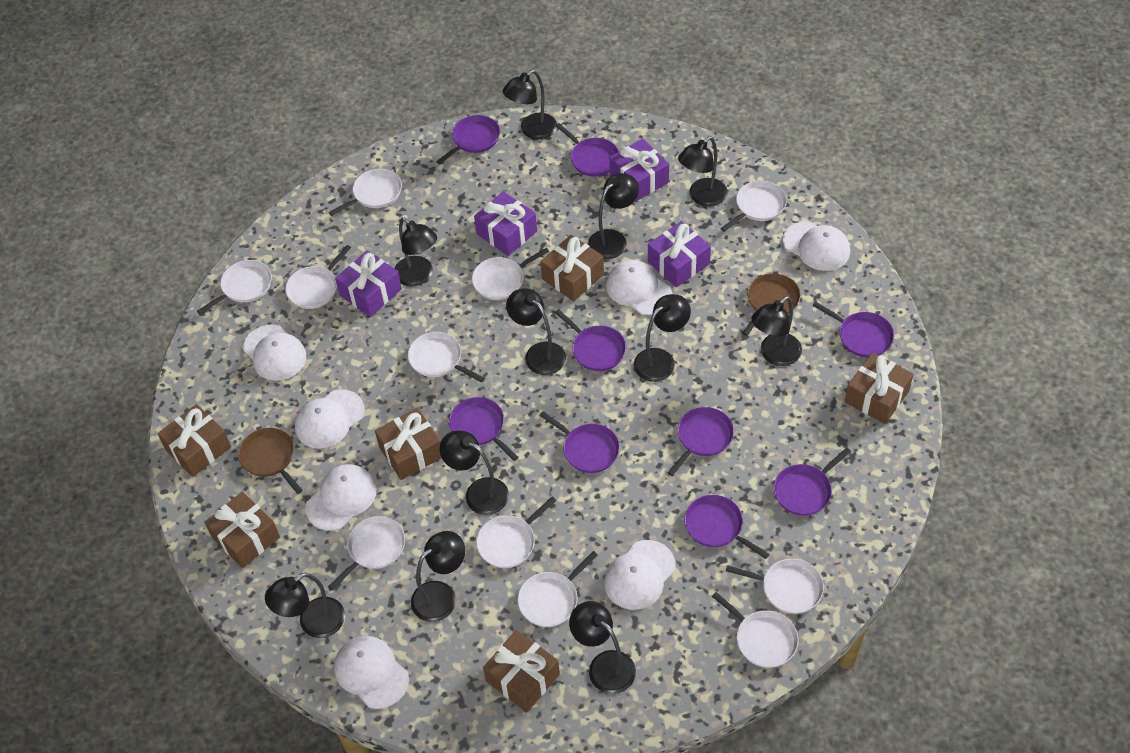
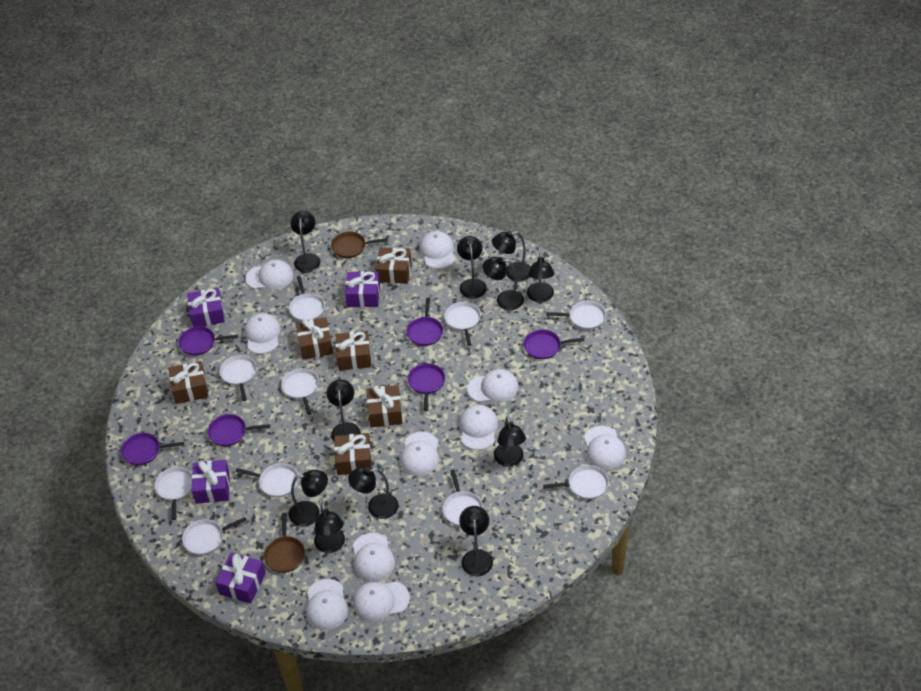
purple pan: 9 -> 6
white cap: 7 -> 10
white pan: 11 -> 10

